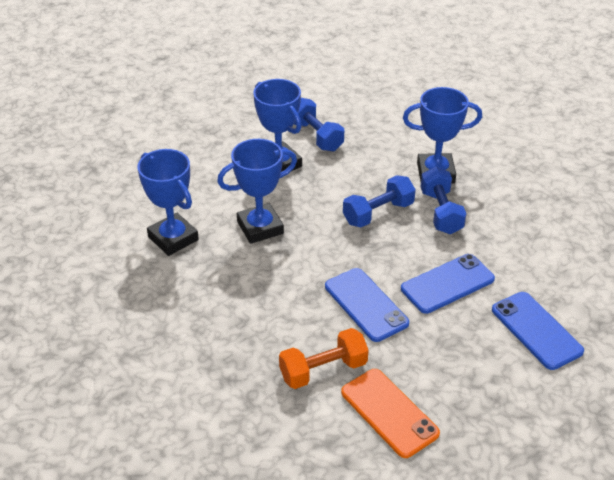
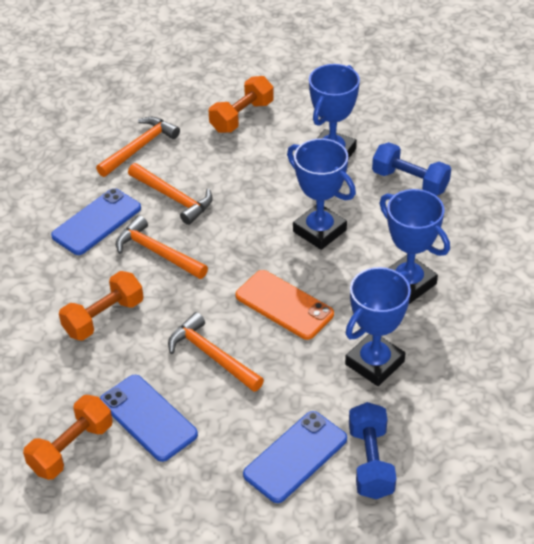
blue dumbbell: 3 -> 2
orange dumbbell: 1 -> 3
orange hammer: 0 -> 4

